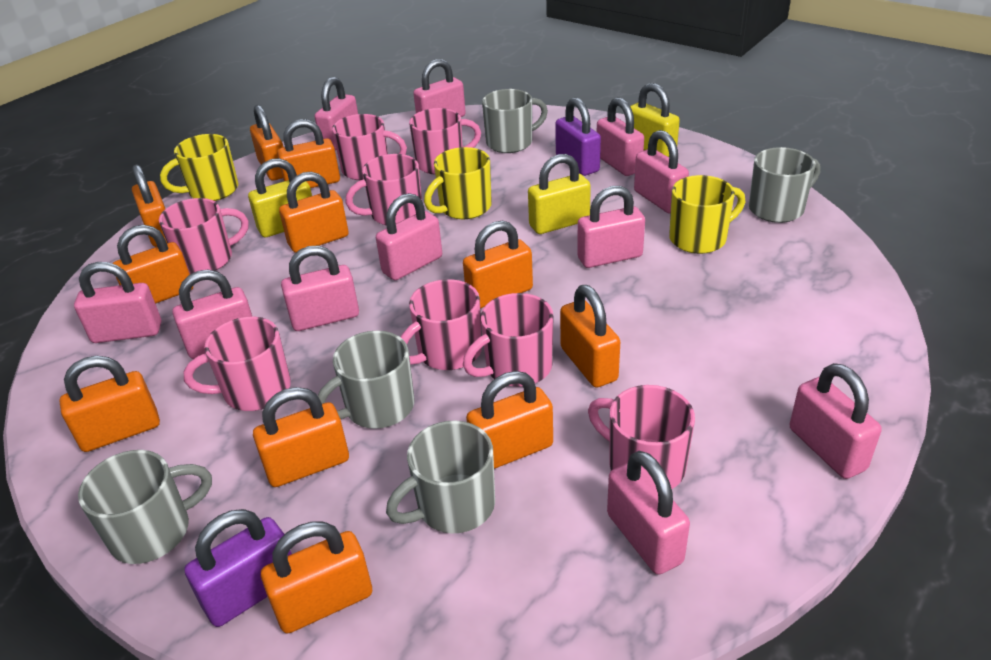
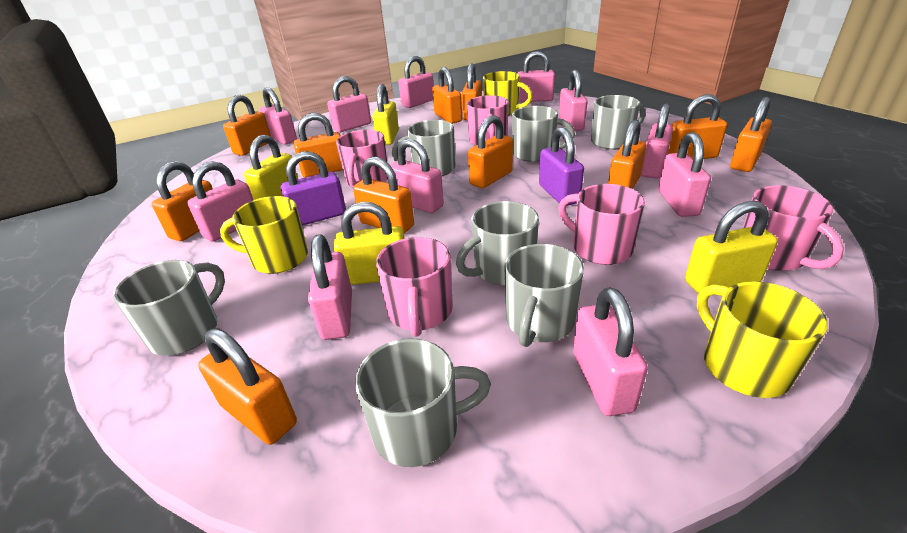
grey mug: 5 -> 7
pink mug: 8 -> 5
yellow padlock: 3 -> 4

